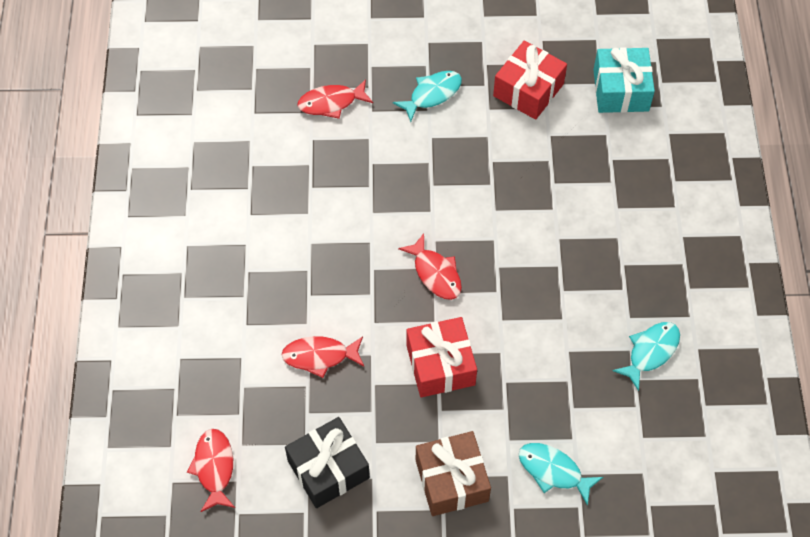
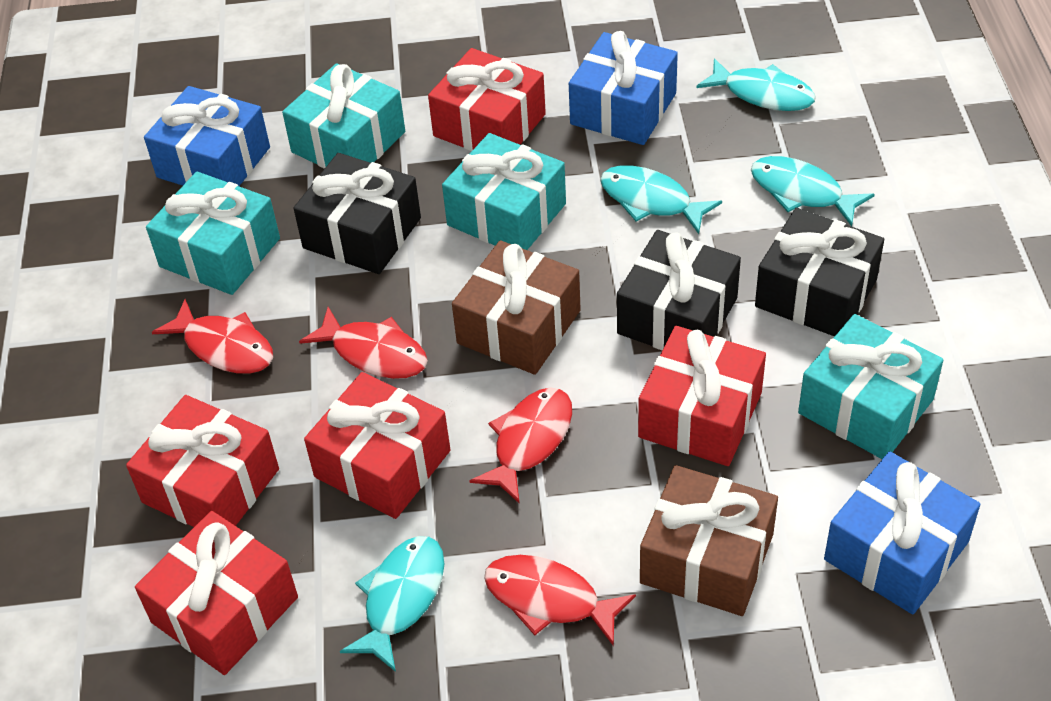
black gift: 1 -> 3
blue gift: 0 -> 3
brown gift: 1 -> 2
red gift: 2 -> 5
turquoise fish: 3 -> 4
turquoise gift: 1 -> 4

